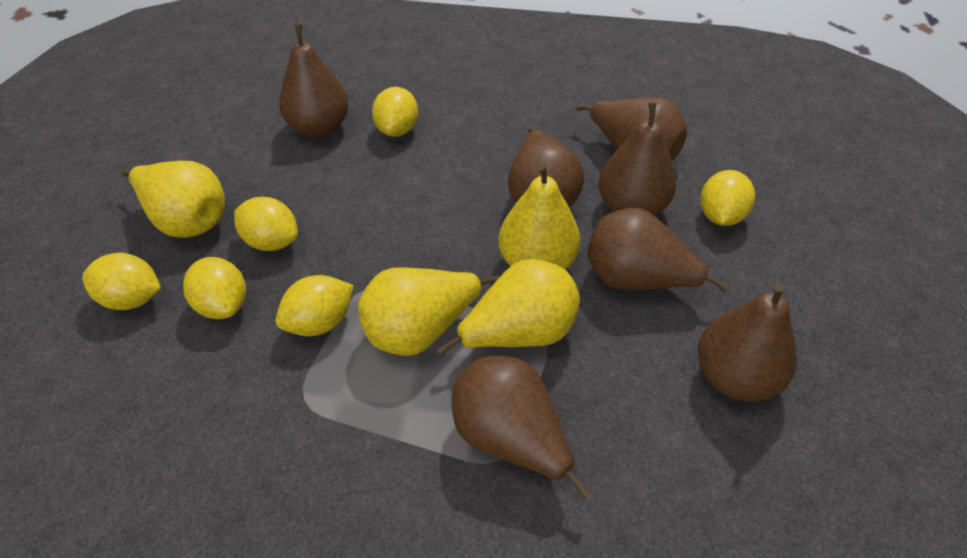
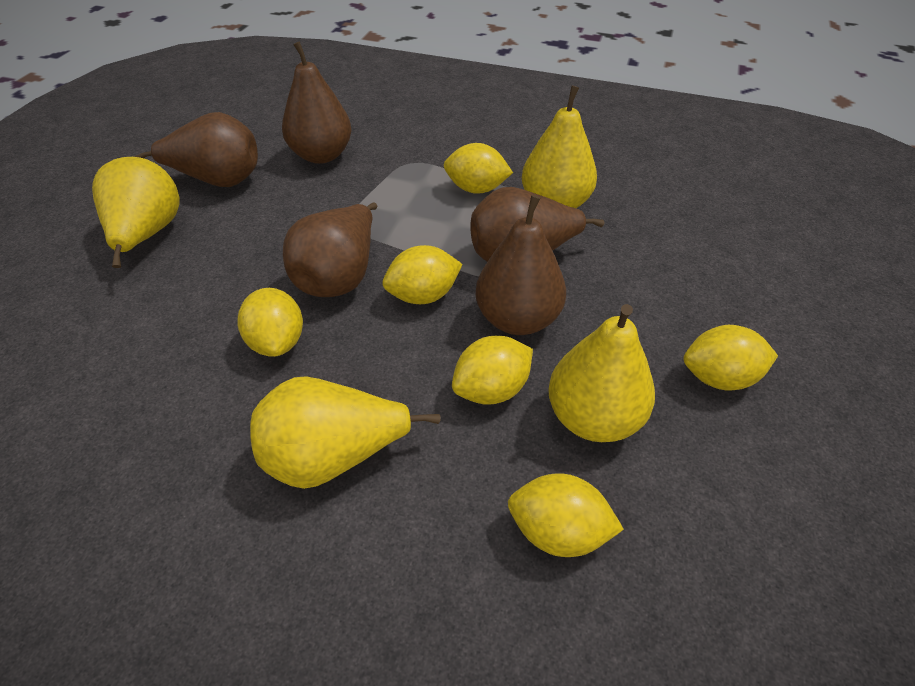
brown pear: 7 -> 5

